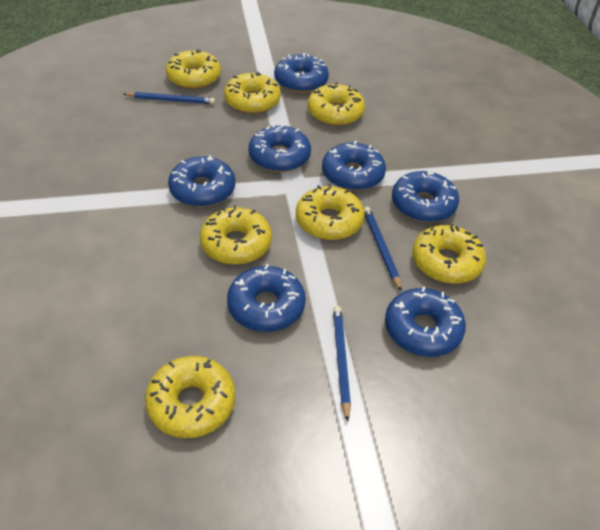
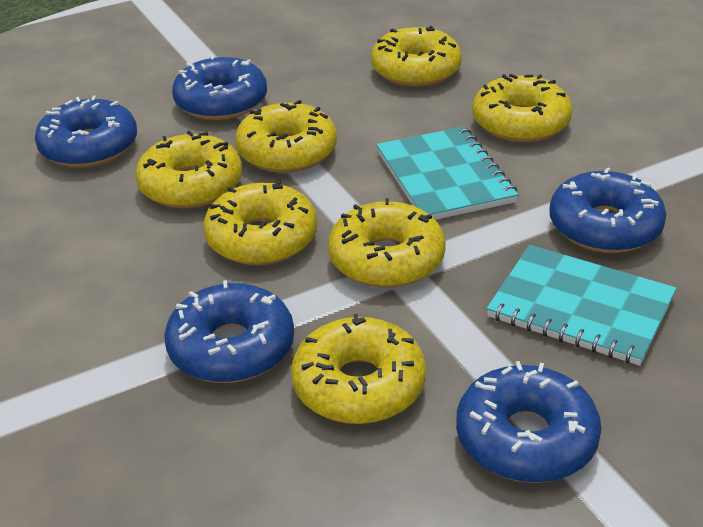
blue donut: 7 -> 5
blue pencil: 3 -> 0
turquoise notebook: 0 -> 2

